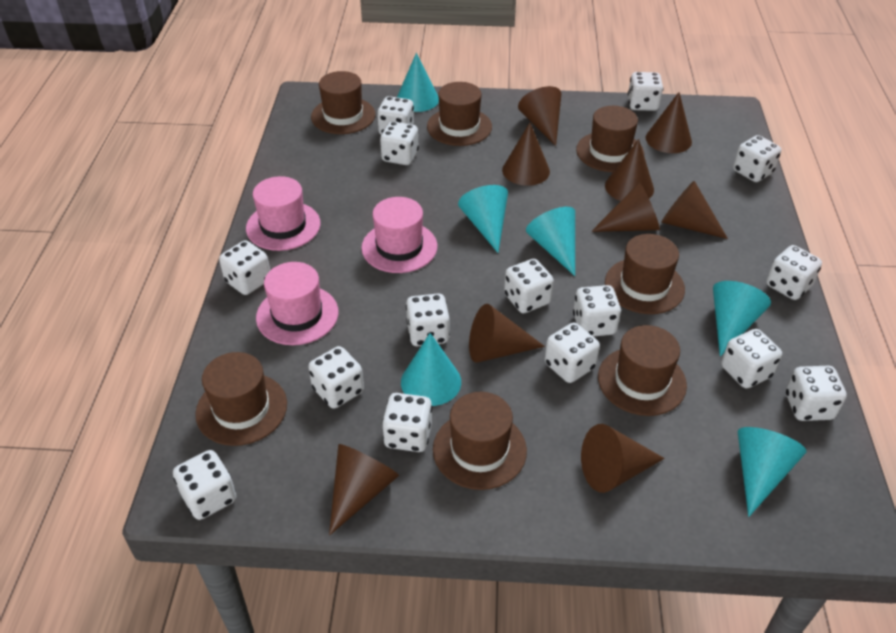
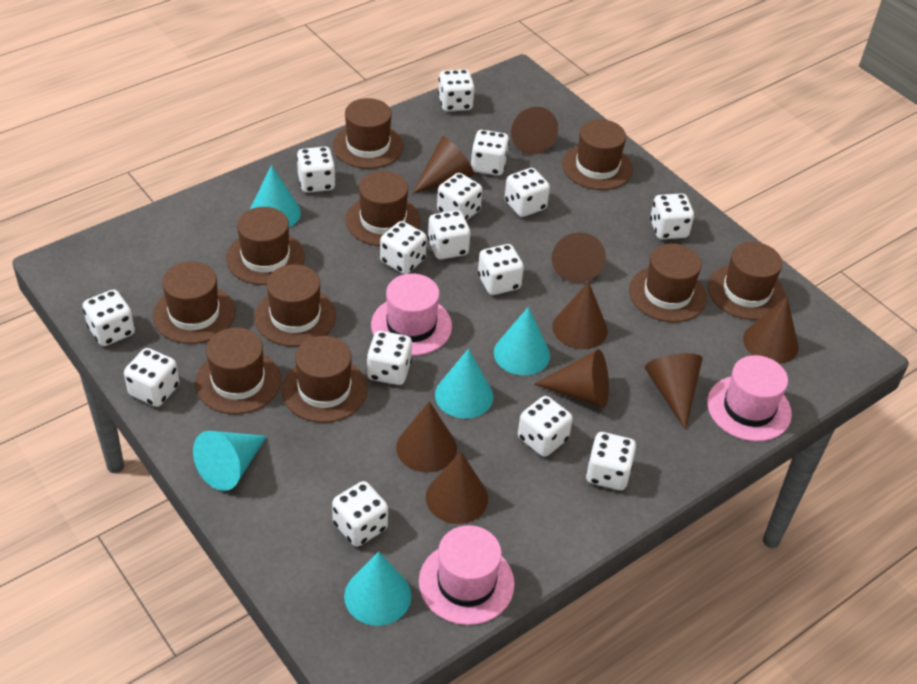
brown hat: 7 -> 10
turquoise cone: 6 -> 5

